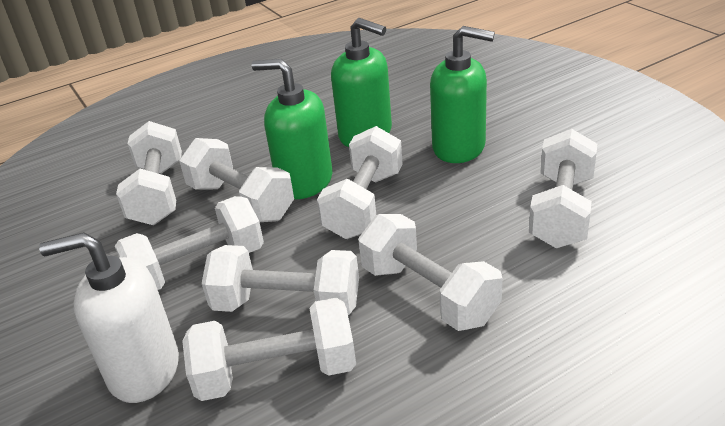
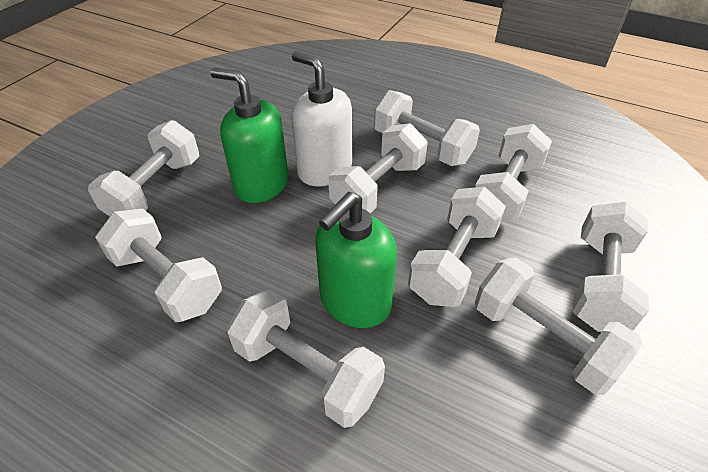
green soap dispenser: 3 -> 2
white dumbbell: 8 -> 9

